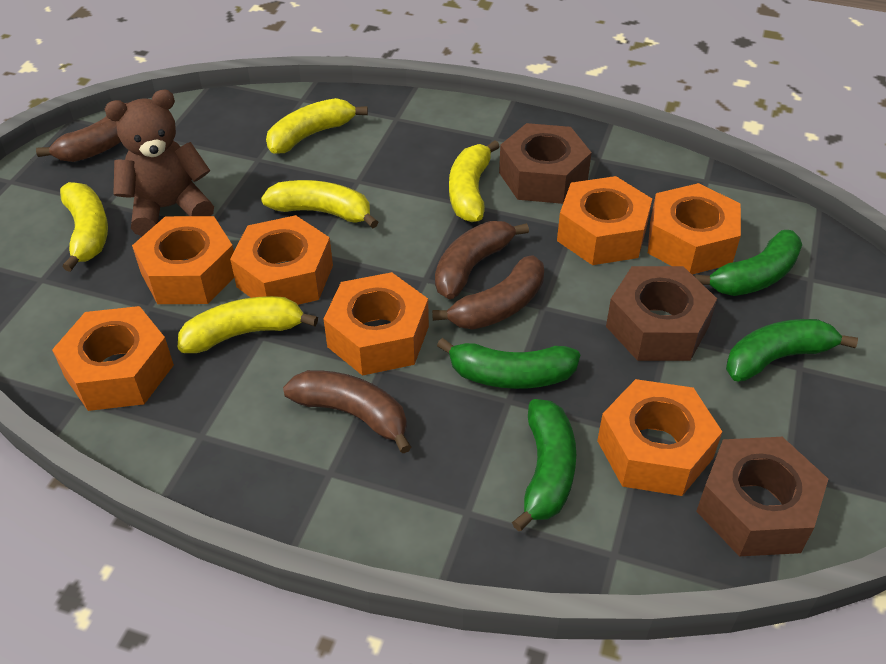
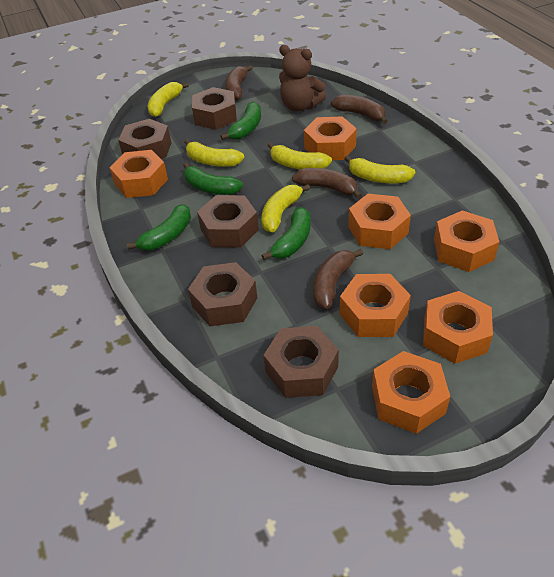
brown nut: 3 -> 5

